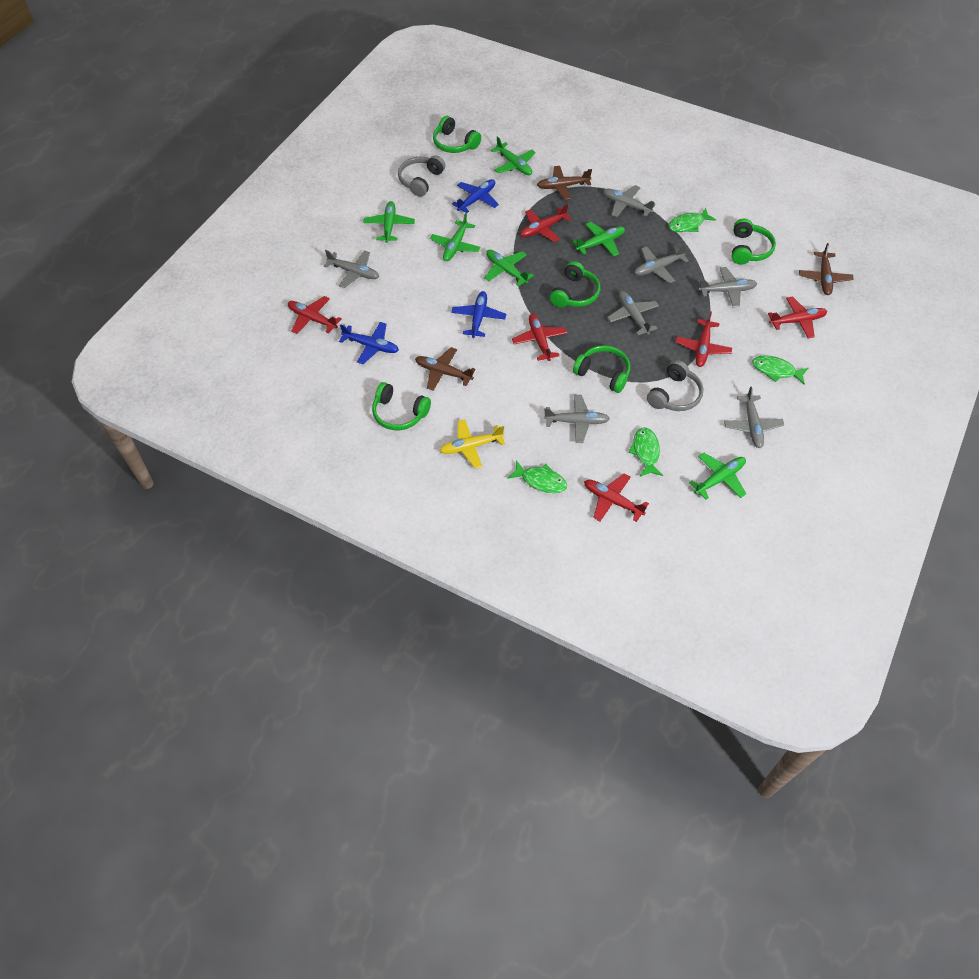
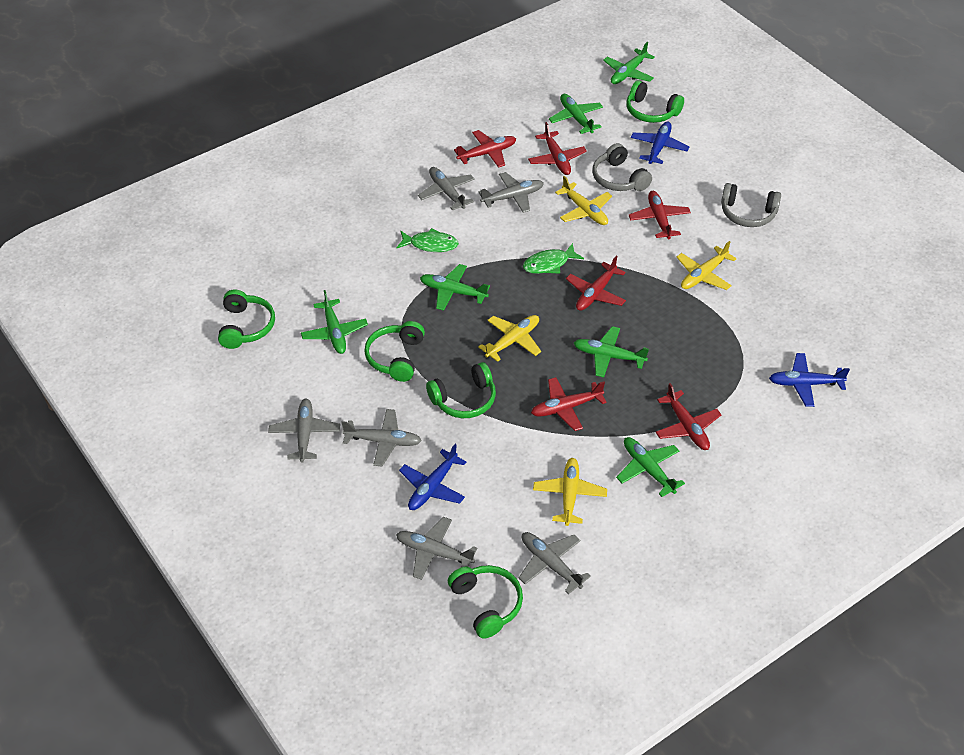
brown plane: 3 -> 0
green fish: 4 -> 2
grey plane: 7 -> 6
yellow plane: 1 -> 4

